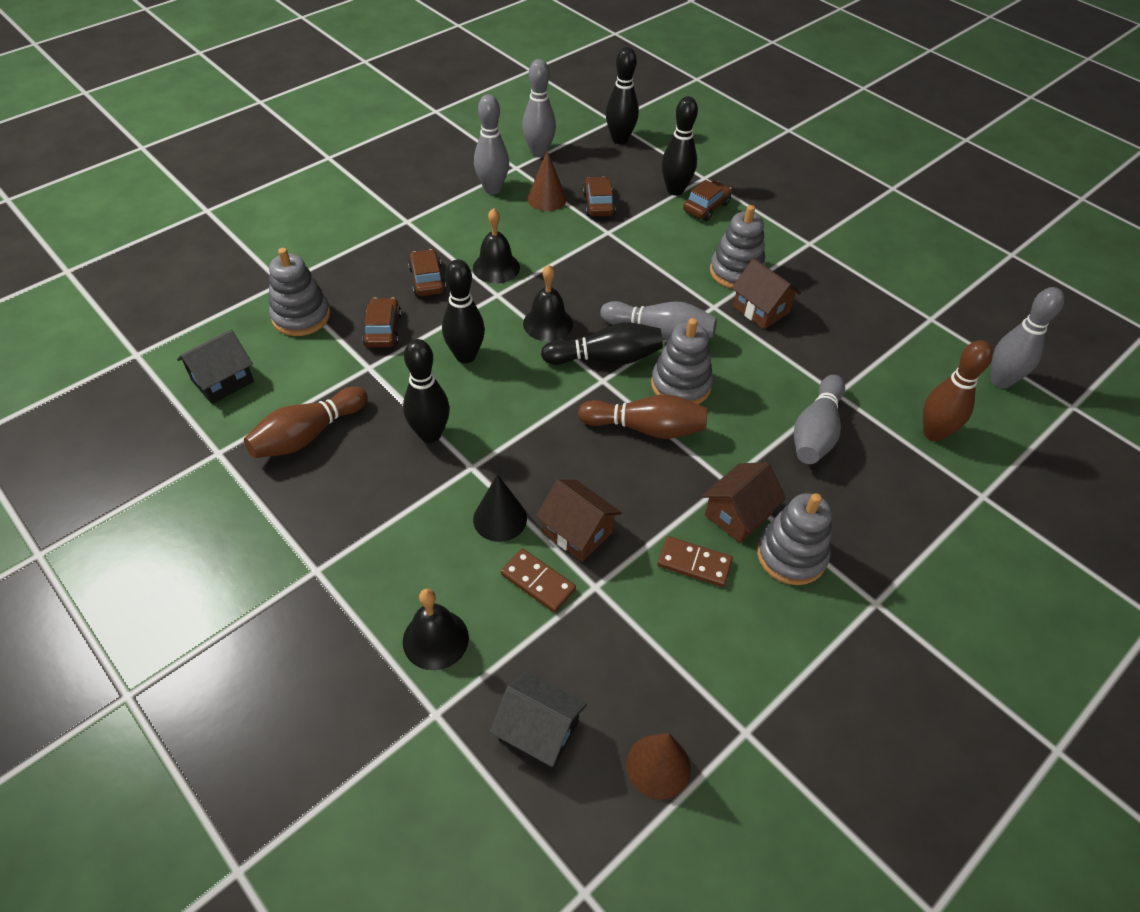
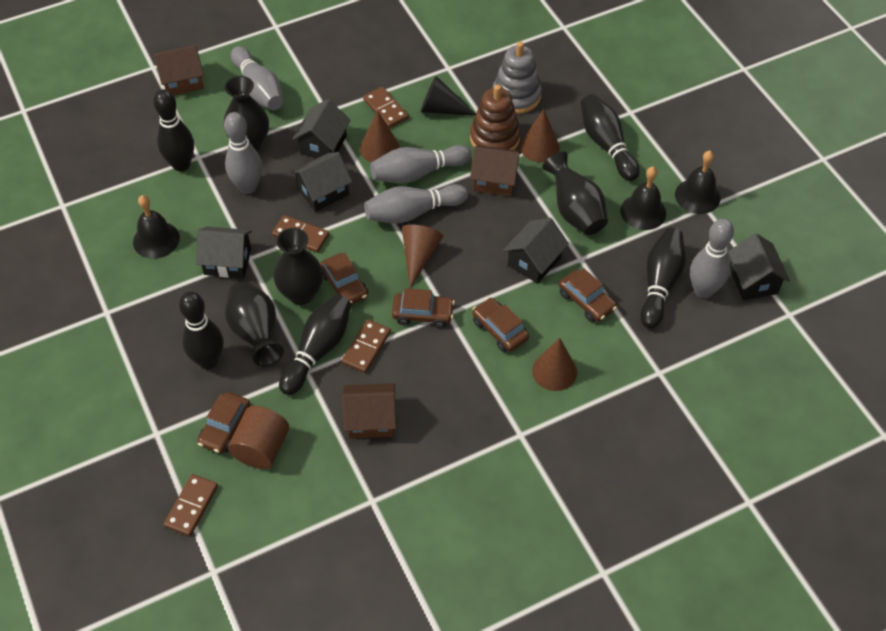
black house: 2 -> 5
black vase: 0 -> 4
brown bowling pin: 3 -> 0
brown car: 4 -> 5
brown cone: 2 -> 4
brown cylinder: 0 -> 1
brown domino: 2 -> 4
brown stacking toy: 0 -> 1
grey stacking toy: 4 -> 1

